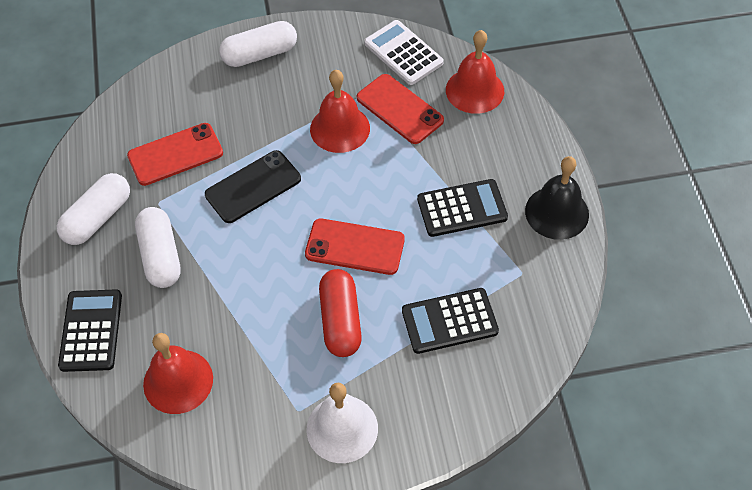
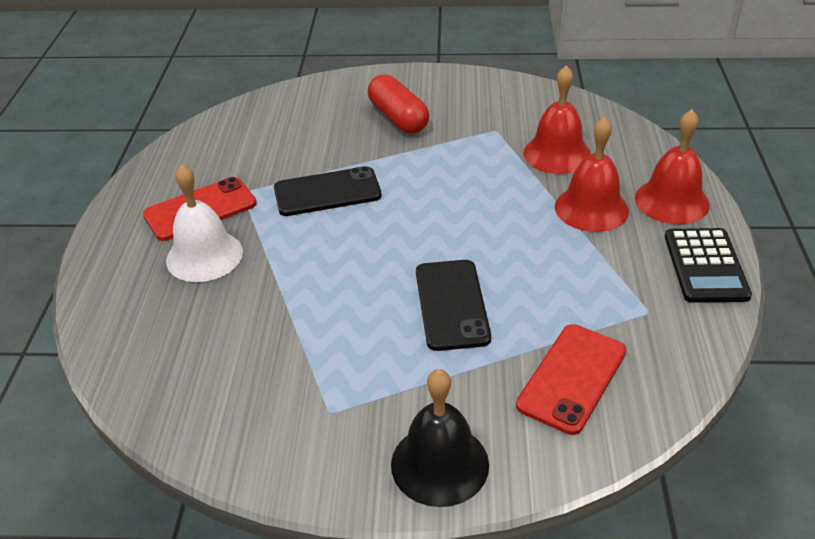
black calculator: 3 -> 1
black phone: 1 -> 2
red phone: 3 -> 2
white calculator: 1 -> 0
white capsule: 3 -> 0

